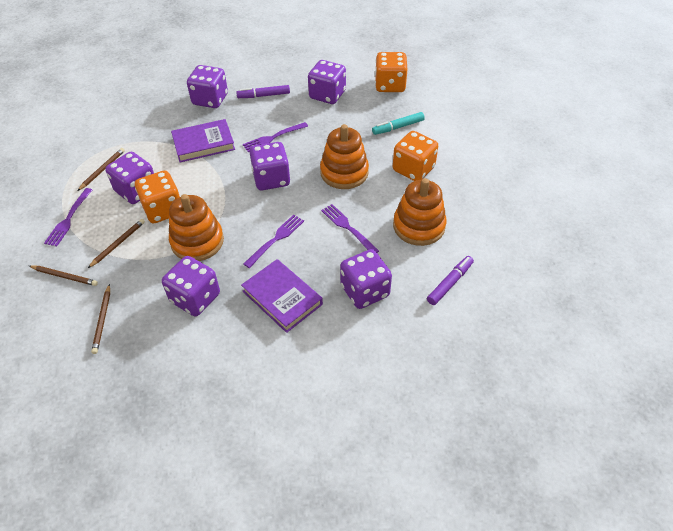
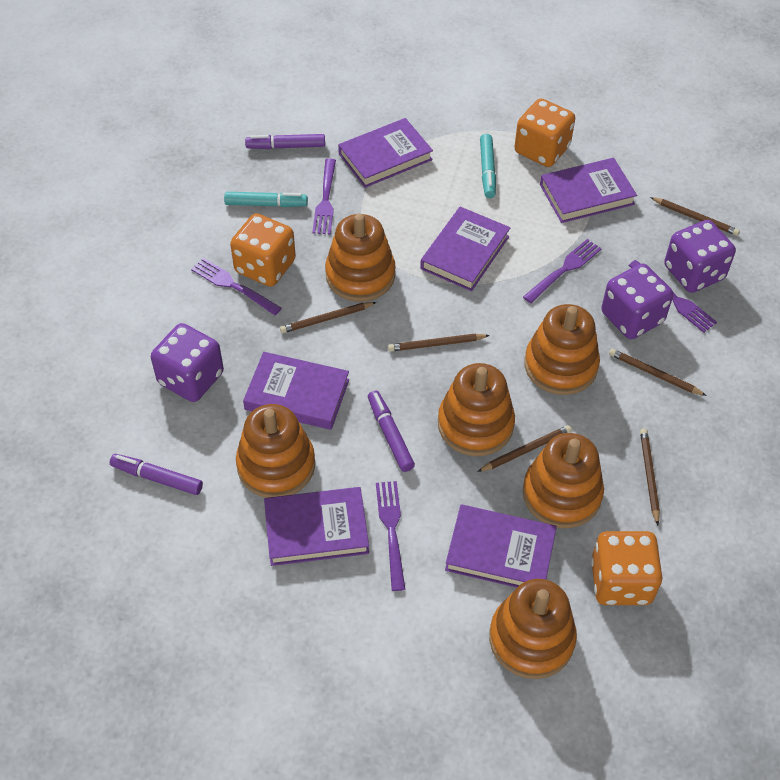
brown pencil: 4 -> 6
orange stacking toy: 3 -> 6
purple book: 2 -> 6
purple dice: 6 -> 3
purple fork: 4 -> 5
purple marker: 2 -> 3
turquoise marker: 1 -> 2

